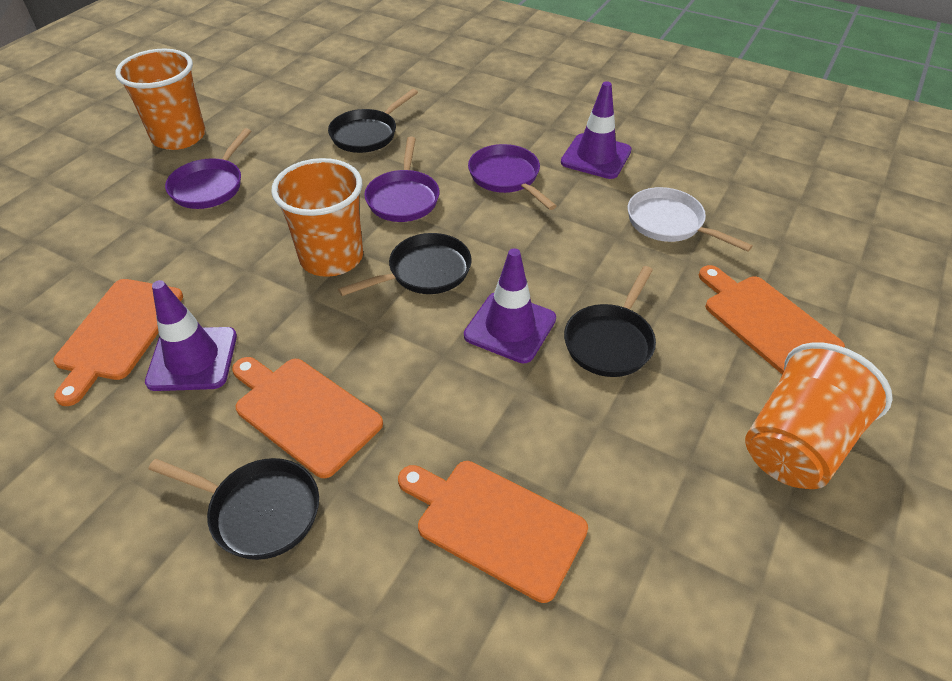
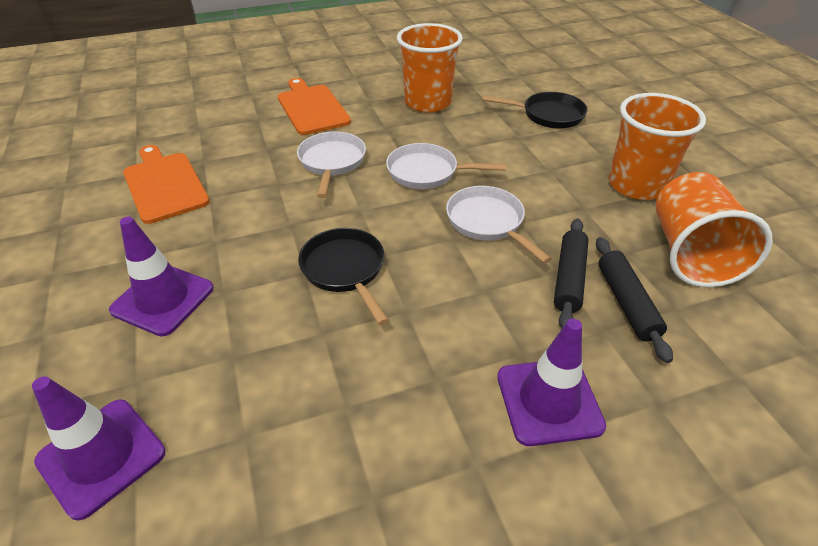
black pan: 4 -> 2
black rolling pin: 0 -> 2
orange cutting board: 4 -> 2
purple pan: 3 -> 0
white pan: 1 -> 3

